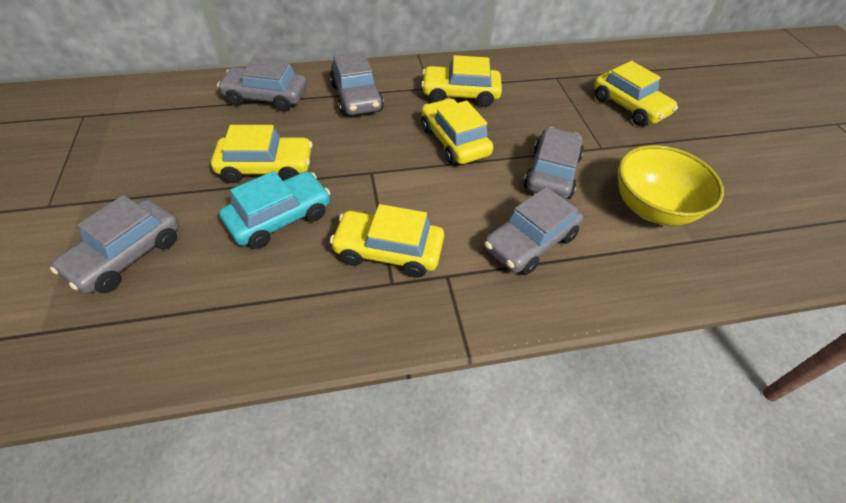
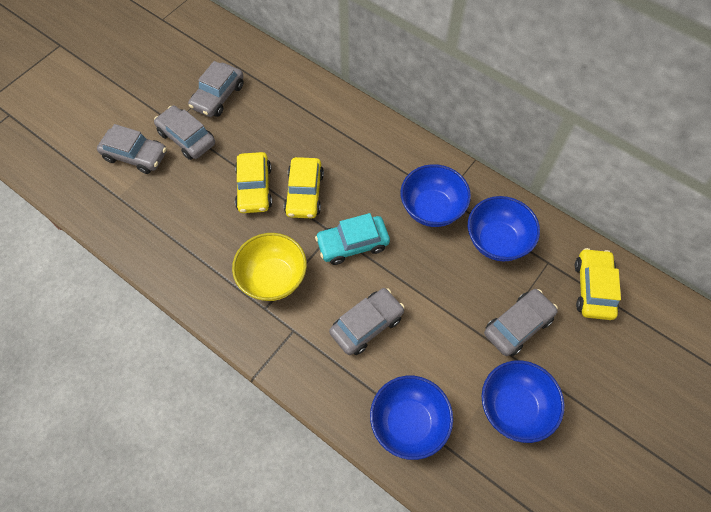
blue bowl: 0 -> 4
yellow car: 5 -> 3

